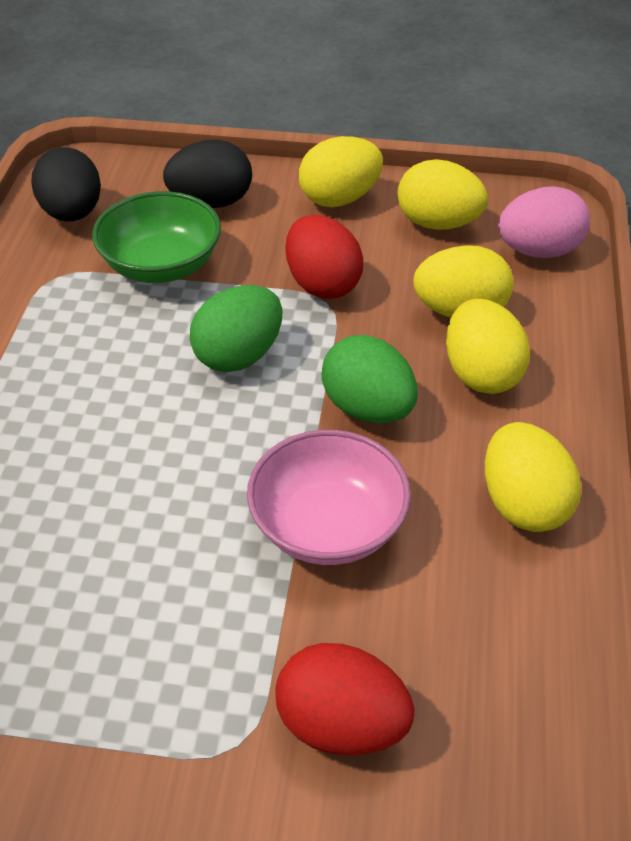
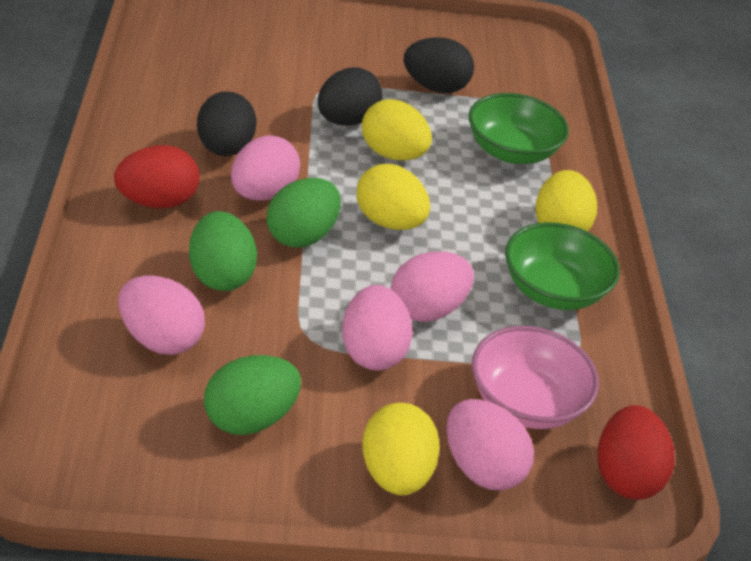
black egg: 2 -> 3
green bowl: 1 -> 2
green egg: 2 -> 3
pink egg: 1 -> 5
yellow egg: 5 -> 4

